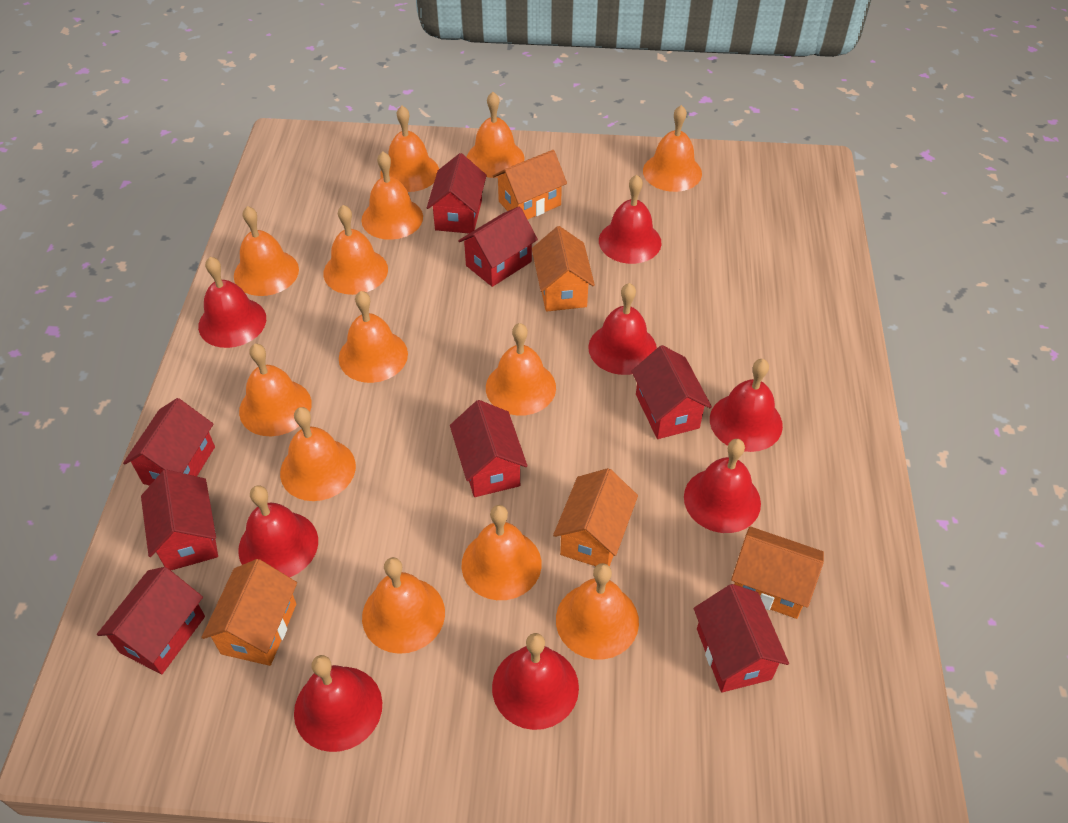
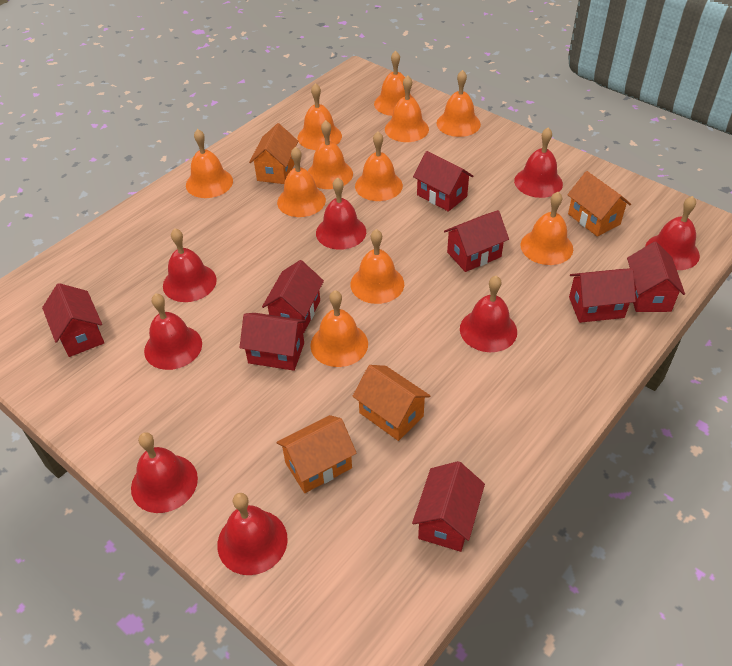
orange bell: 13 -> 11
orange house: 5 -> 4

